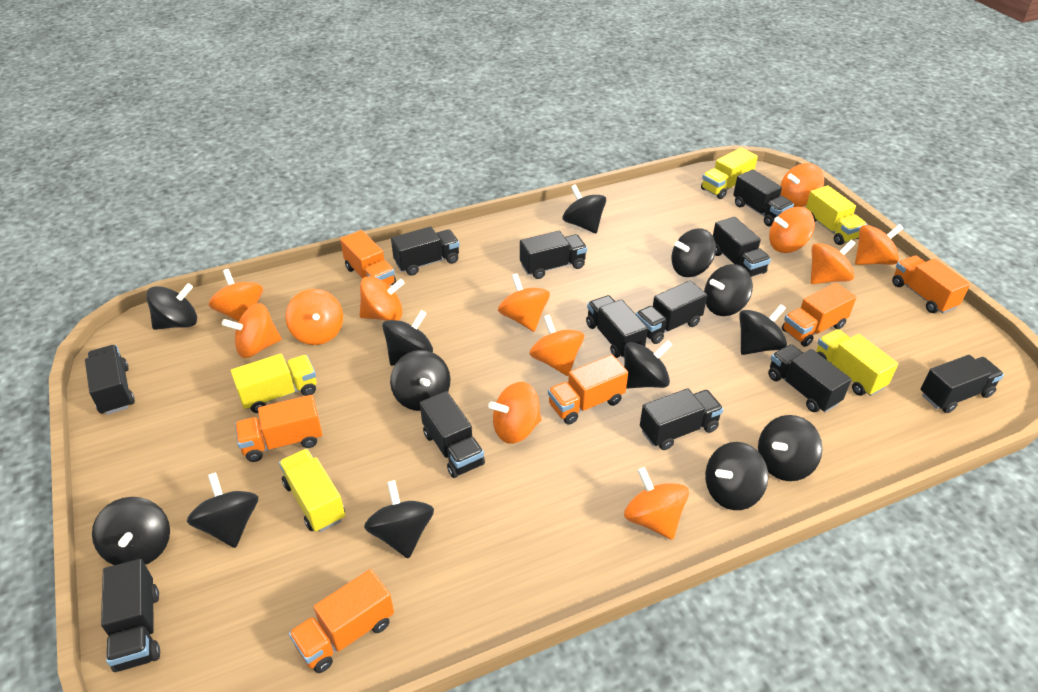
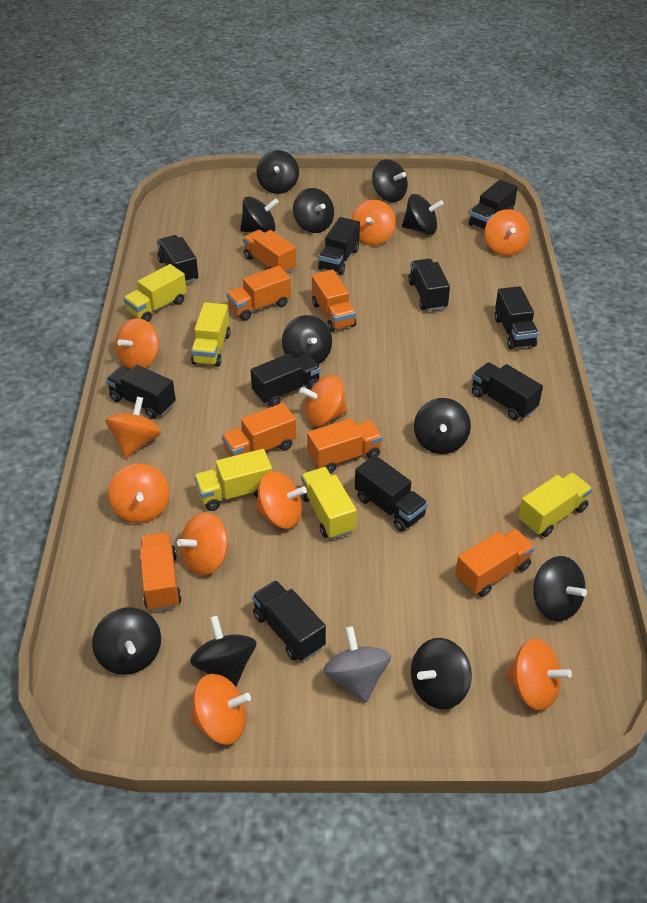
black spinning top: 13 -> 11
black truck: 12 -> 10
grey spinning top: 0 -> 1
orange spinning top: 12 -> 10
orange truck: 6 -> 7

